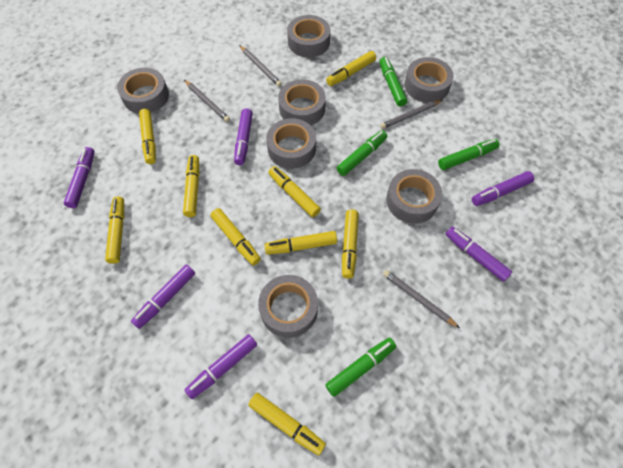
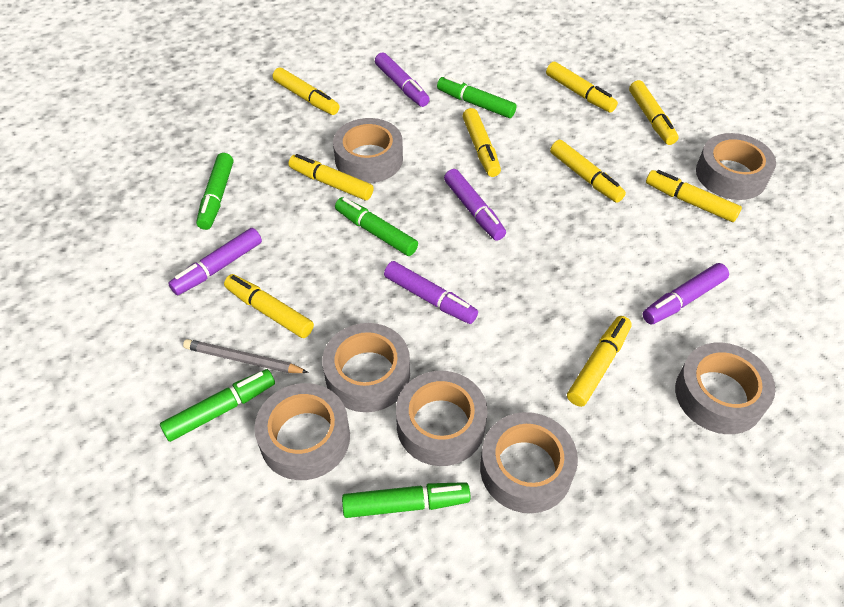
green marker: 4 -> 5
grey pencil: 4 -> 1
purple marker: 6 -> 5

